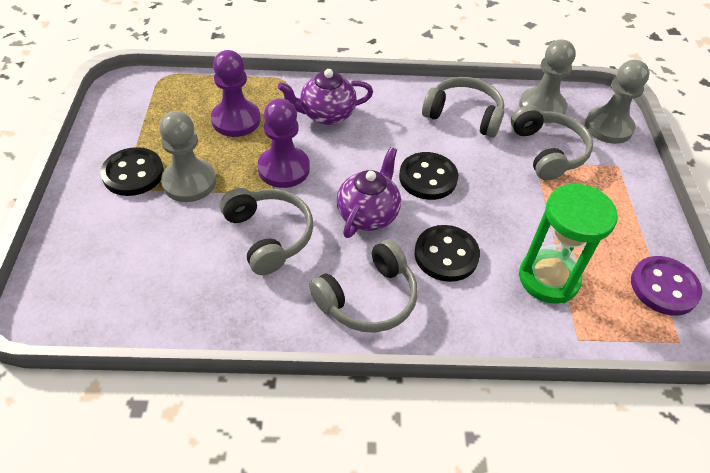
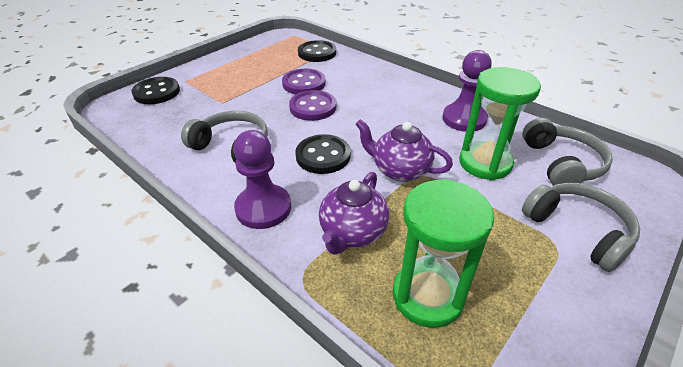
green hourglass: 1 -> 2
grey headphones: 4 -> 3
grey pawn: 3 -> 0
purple button: 1 -> 2

